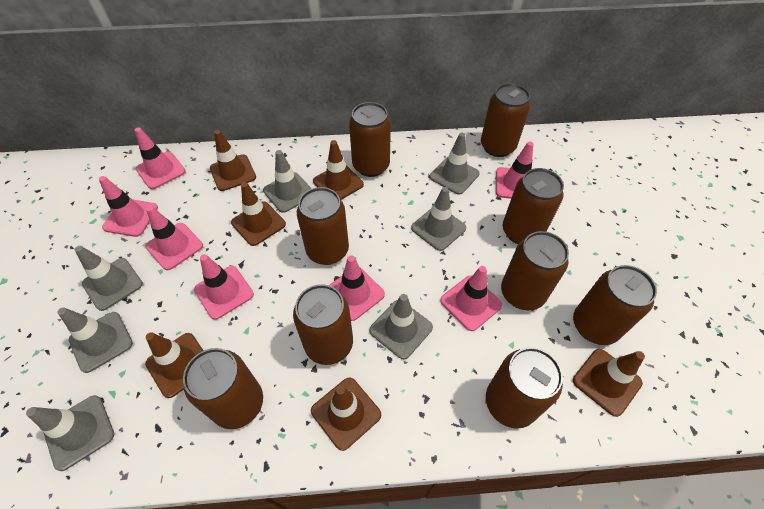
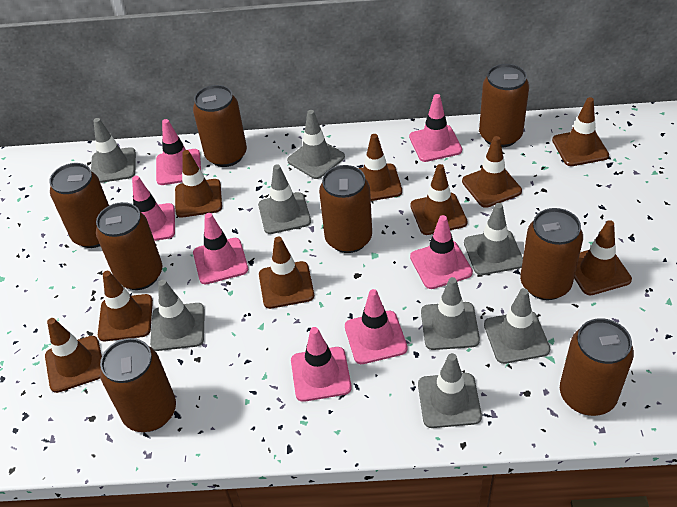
brown can: 9 -> 8
brown traffic cone: 6 -> 9
grey traffic cone: 7 -> 8

